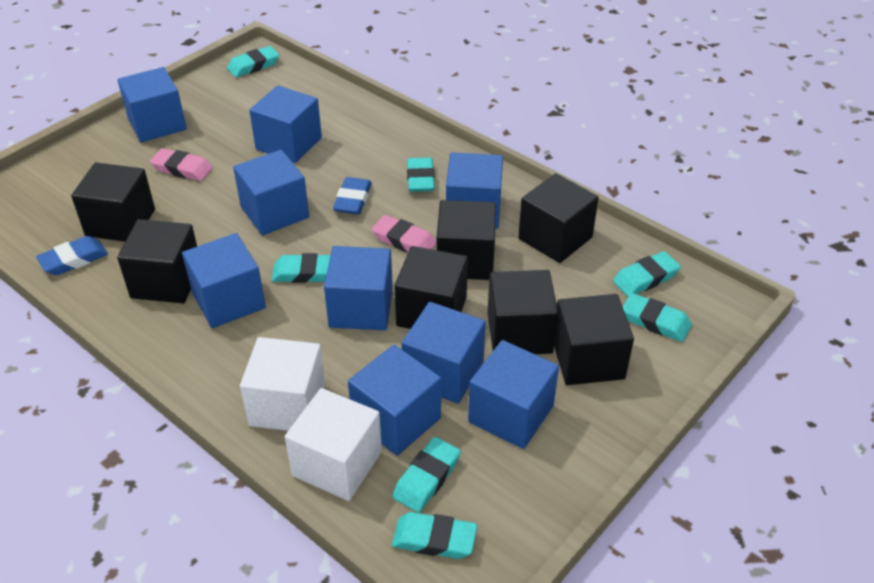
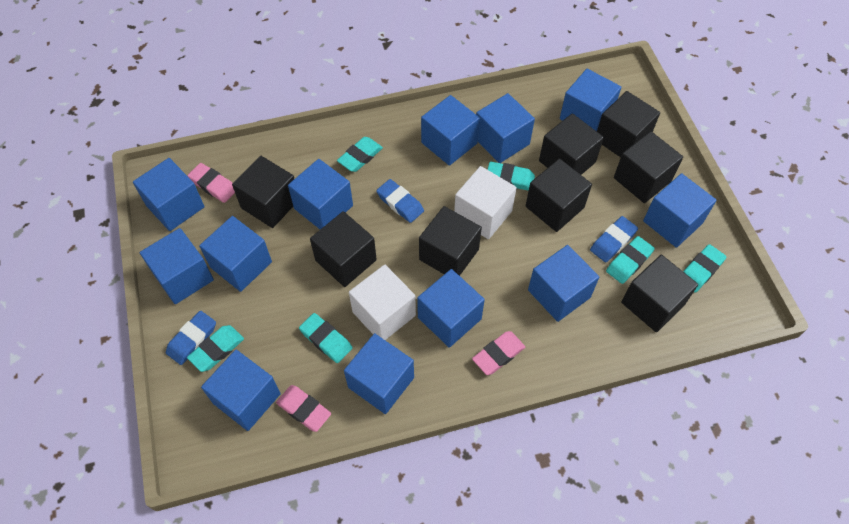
black cube: 7 -> 8
blue cube: 9 -> 12
blue eraser: 2 -> 3
pink eraser: 2 -> 3
turquoise eraser: 7 -> 6

